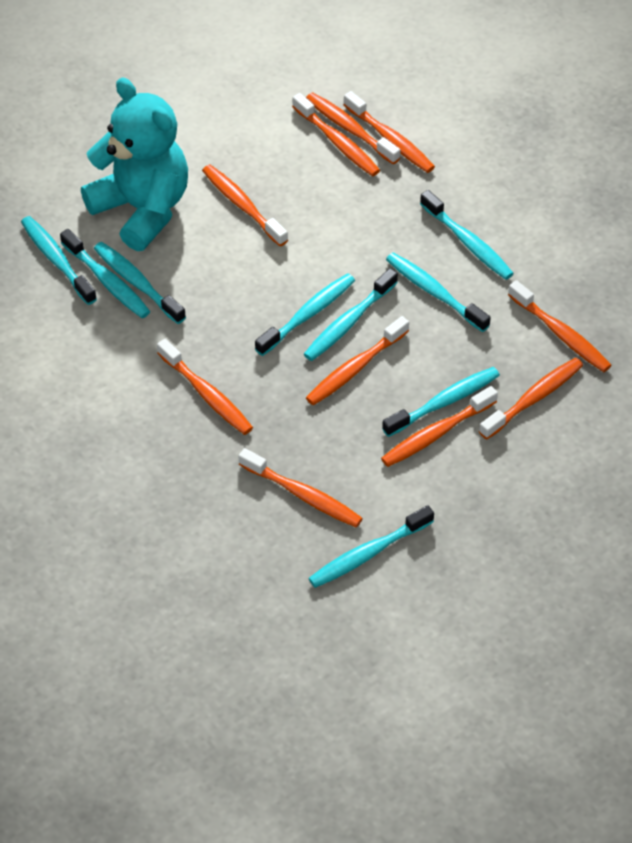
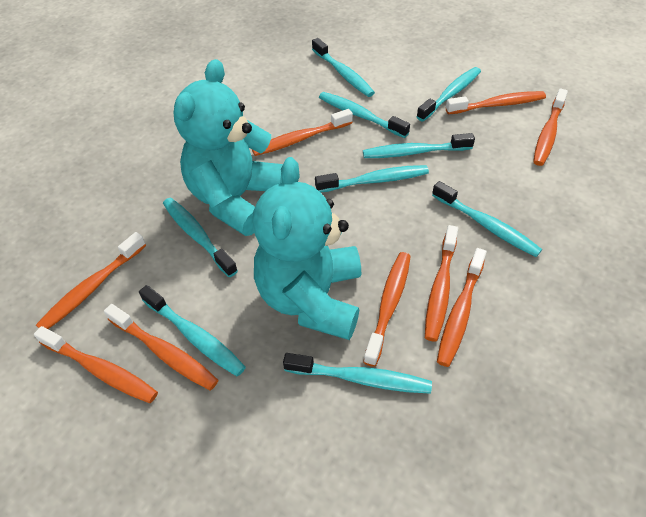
orange toothbrush: 10 -> 9
turquoise teddy bear: 1 -> 2

